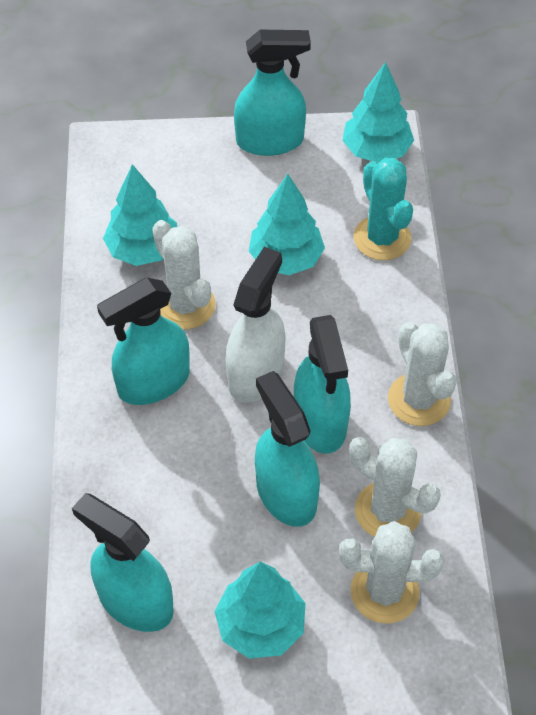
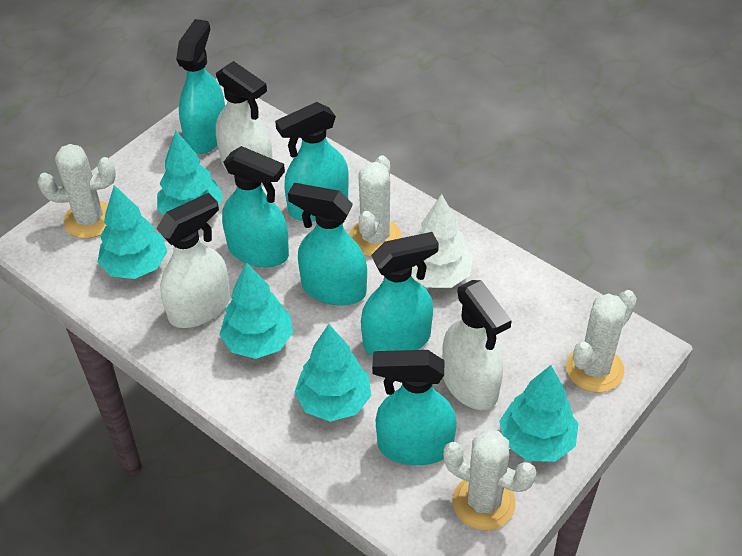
turquoise cactus: 1 -> 0
turquoise spray bottle: 5 -> 6
turquoise tree: 4 -> 5
white spray bottle: 1 -> 3
white tree: 0 -> 1

